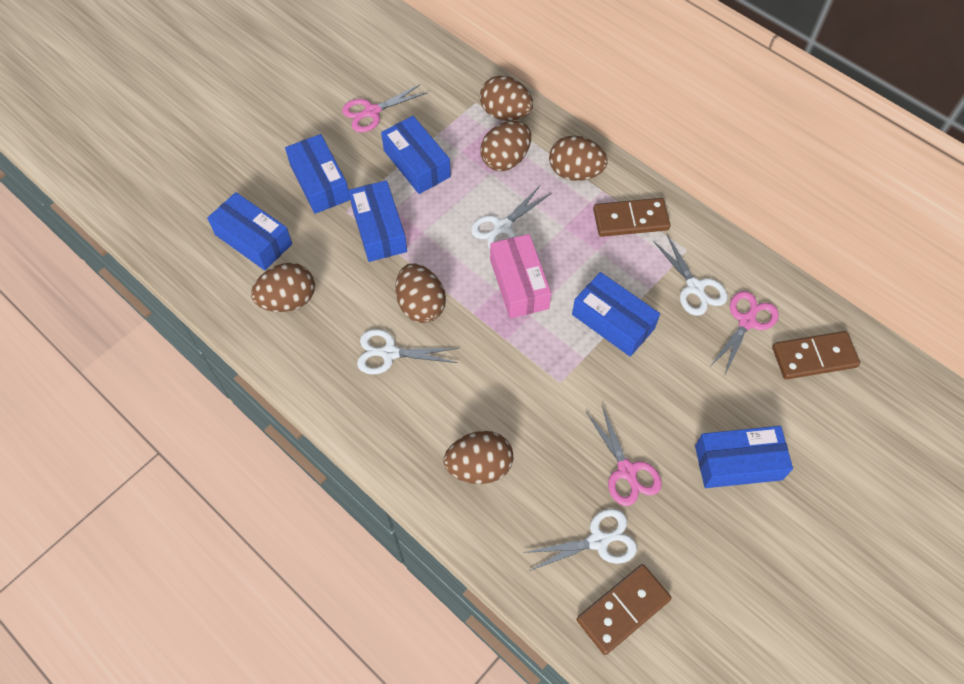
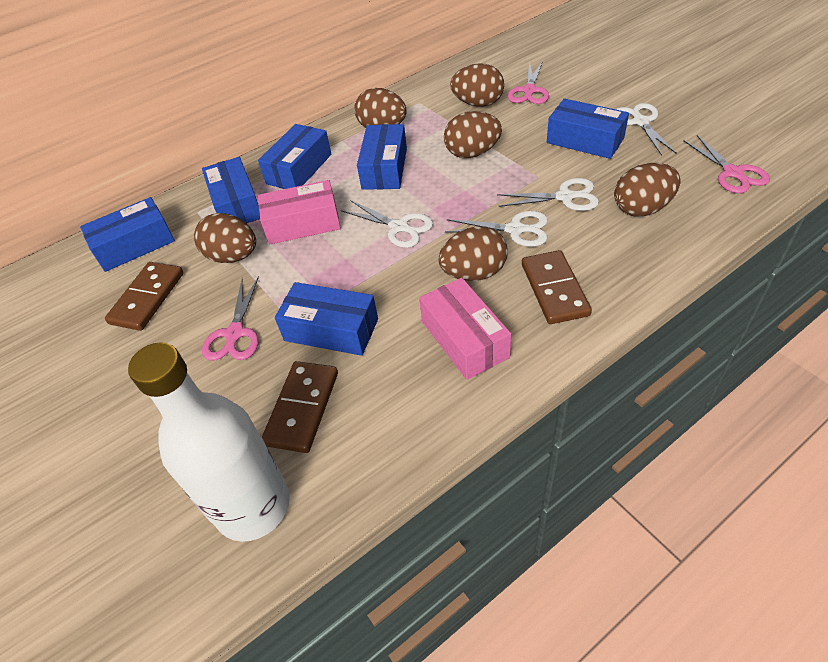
pink box: 1 -> 2
white bottle: 0 -> 1

